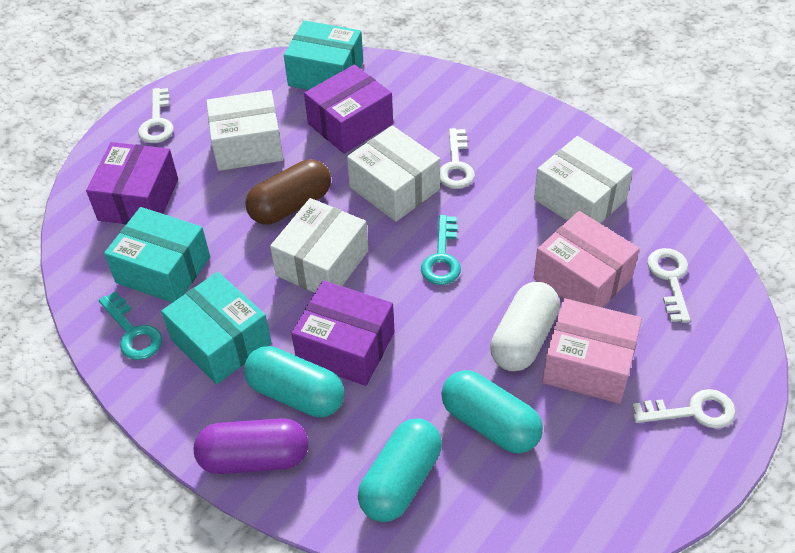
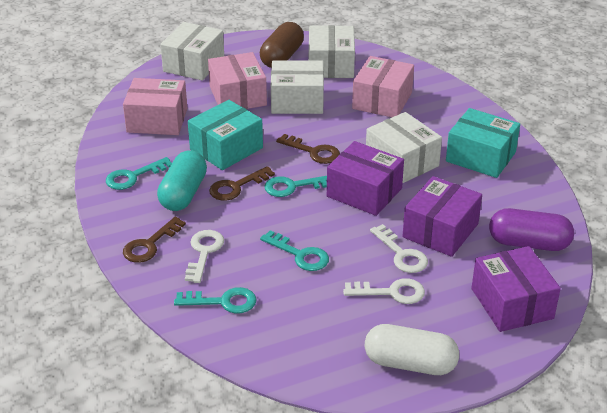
brown key: 0 -> 3
pink box: 2 -> 3
turquoise box: 3 -> 2
turquoise capsule: 3 -> 1
turquoise key: 2 -> 4
white key: 4 -> 3

